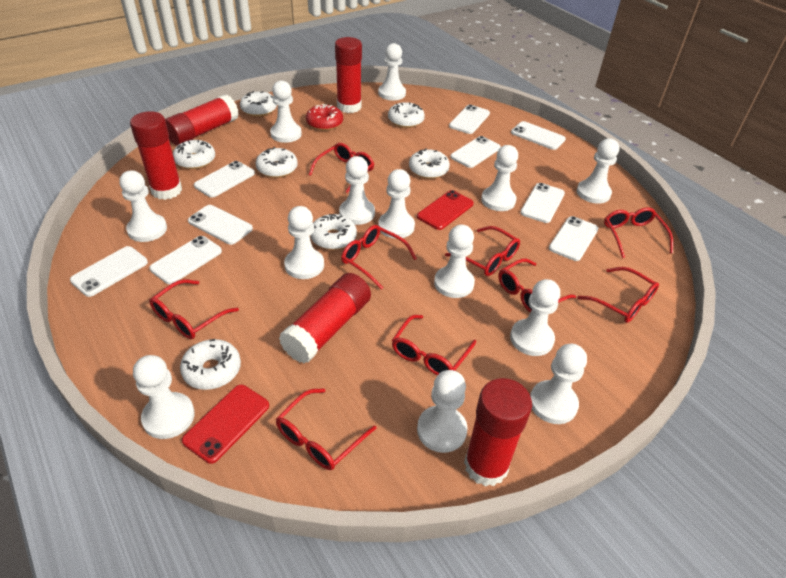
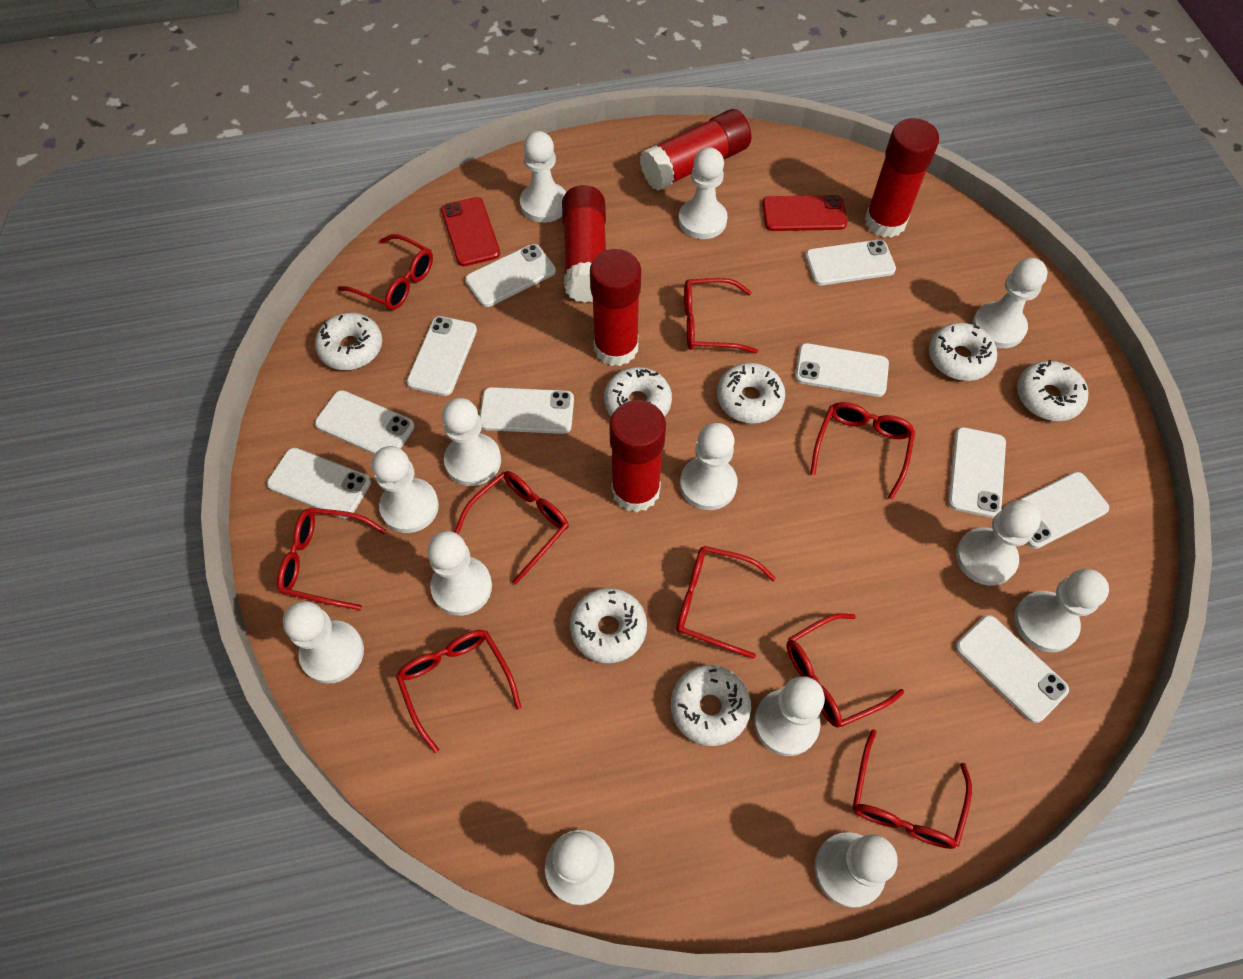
red donut: 1 -> 0
white phone: 9 -> 10

